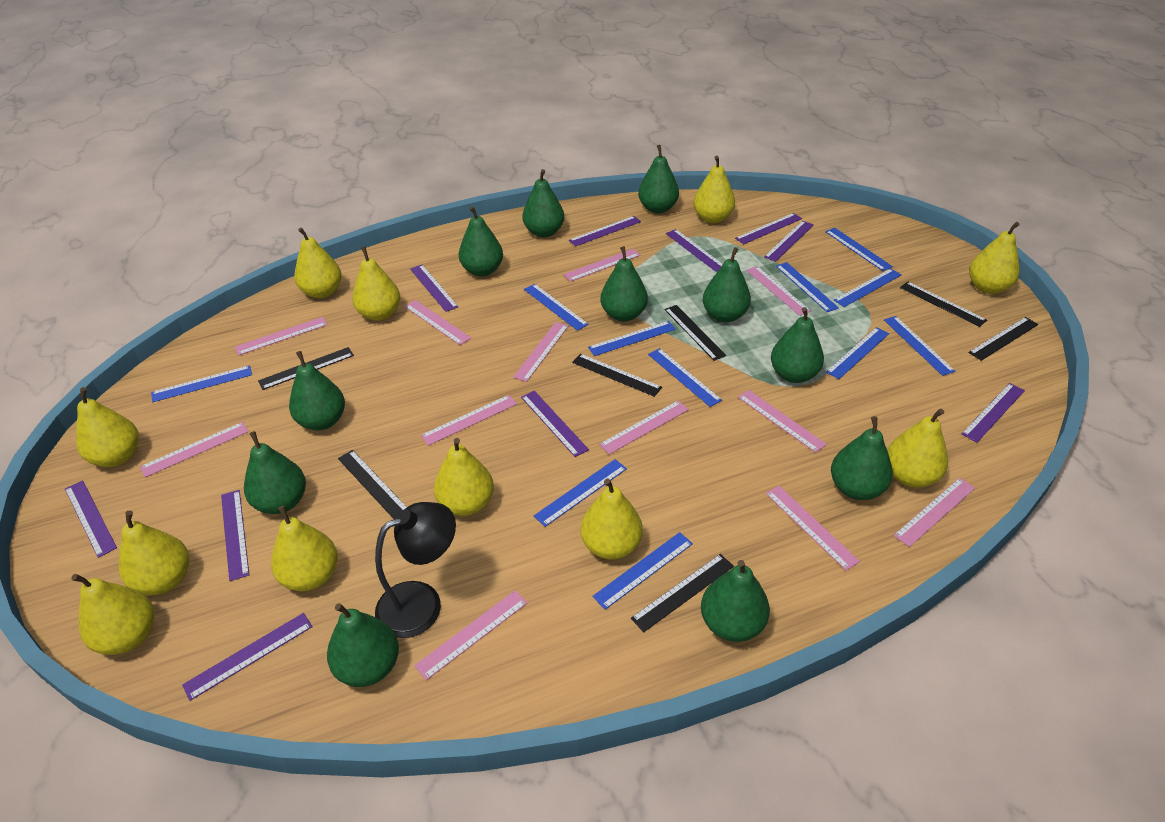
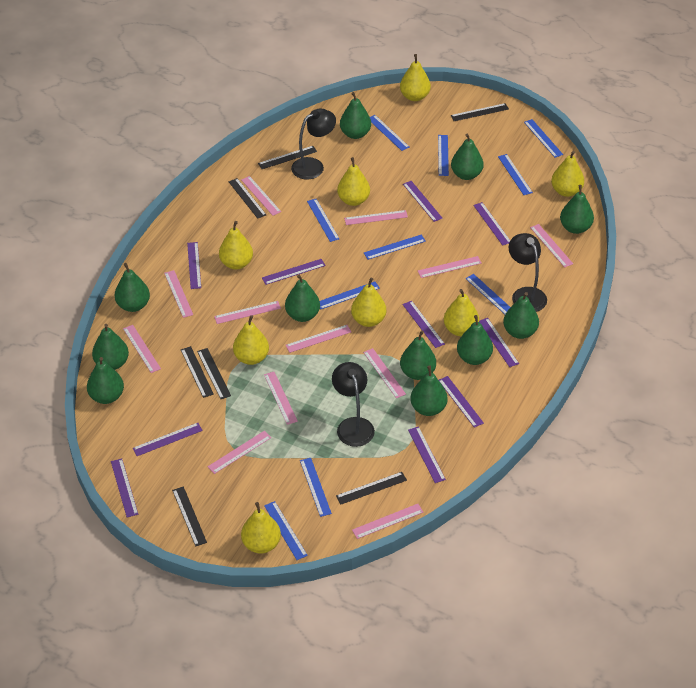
black lamp: 1 -> 3
blue ruler: 11 -> 10
yellow pear: 11 -> 8

